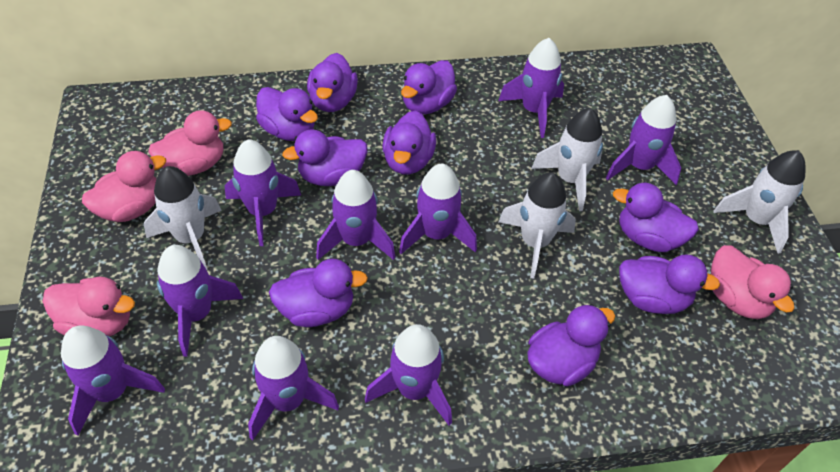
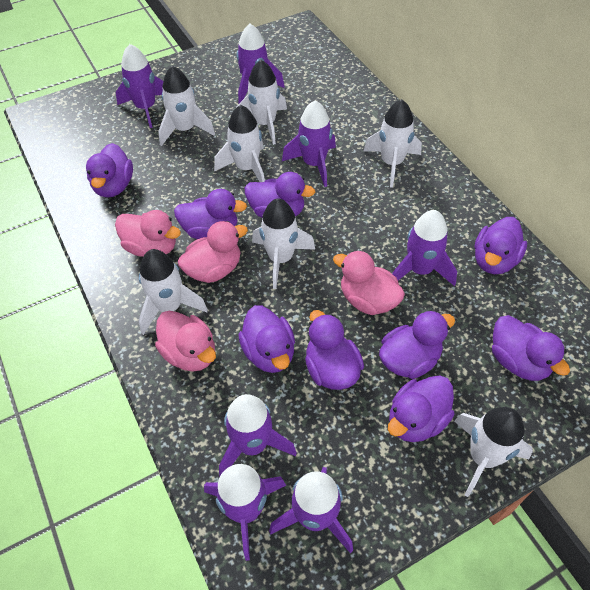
purple rocket: 9 -> 7
white rocket: 4 -> 7

